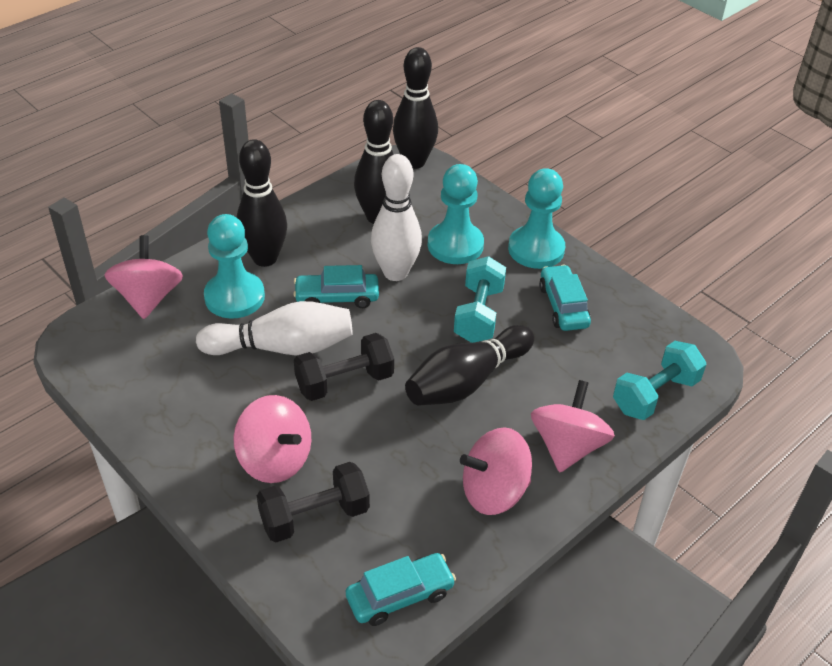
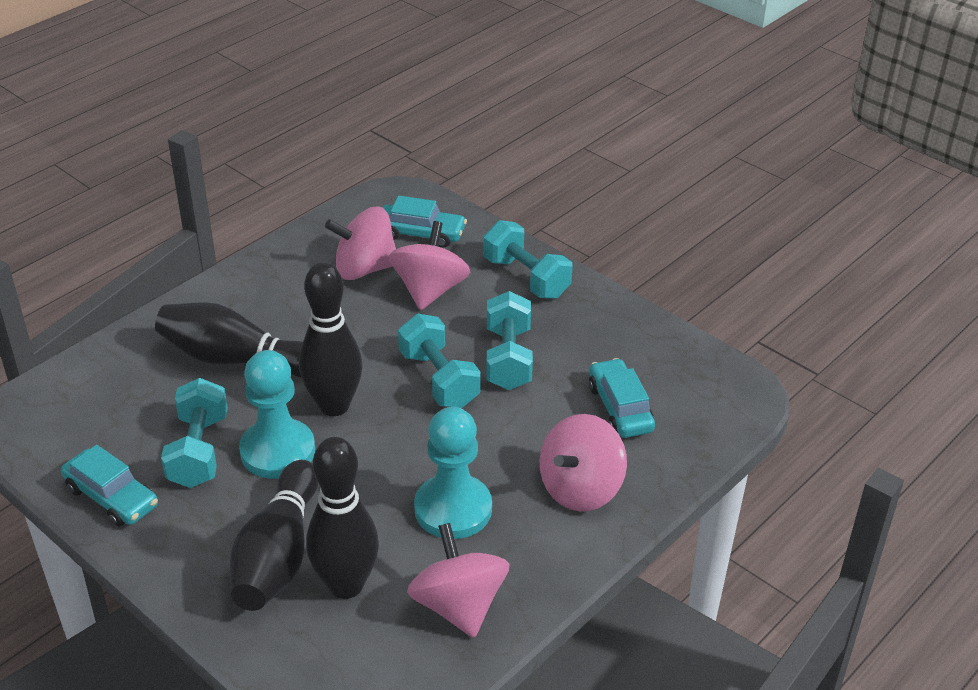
black dumbbell: 2 -> 0
turquoise dumbbell: 2 -> 4
turquoise pawn: 3 -> 2
white bowling pin: 2 -> 0

